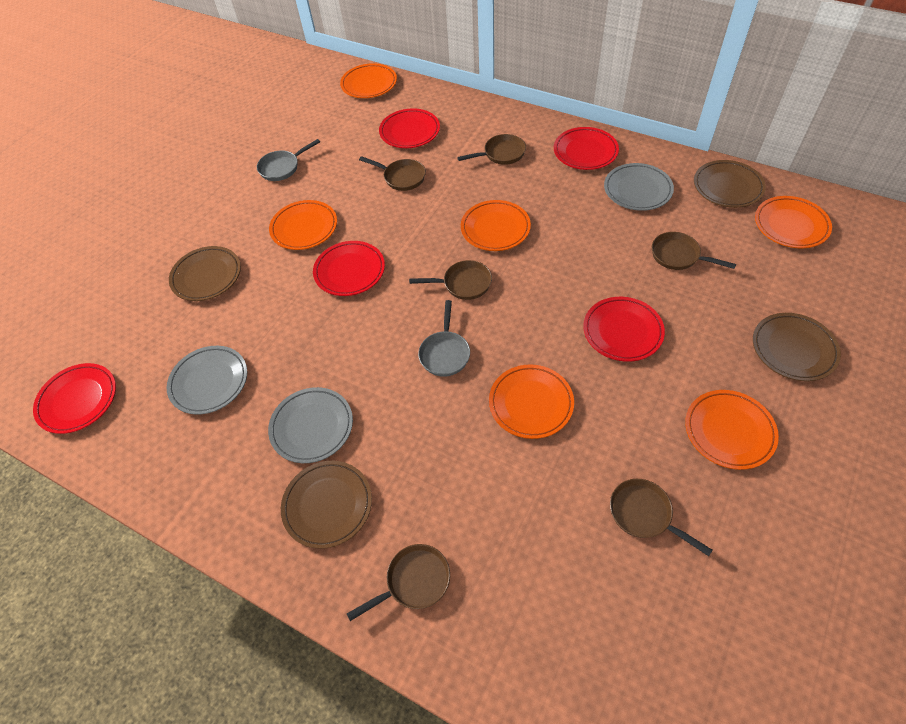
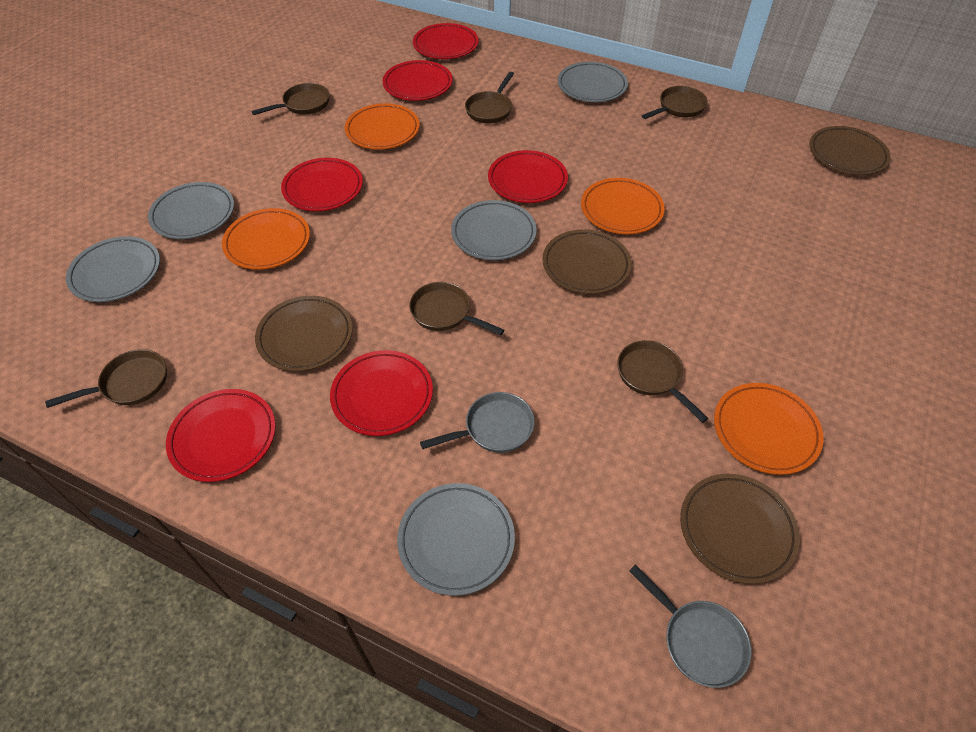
grey plate: 3 -> 5
orange plate: 6 -> 4
red plate: 5 -> 6

